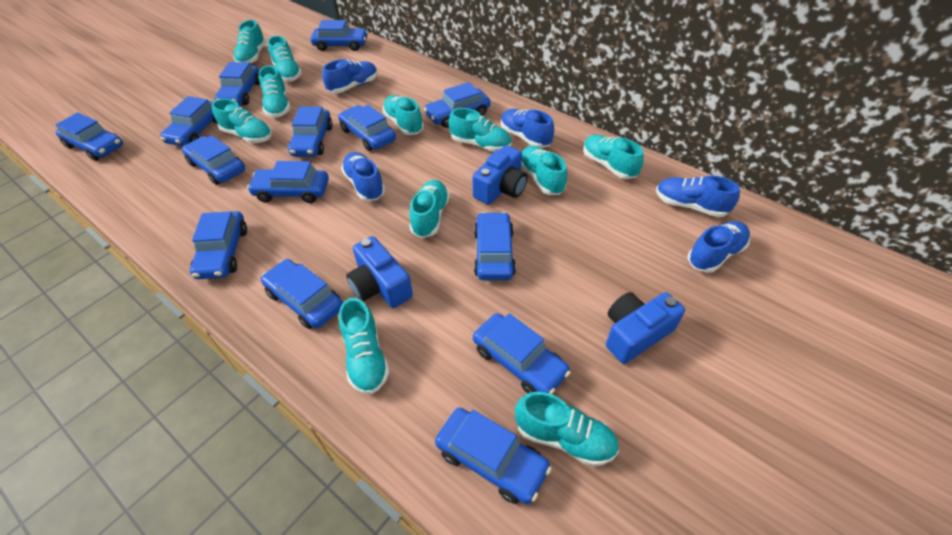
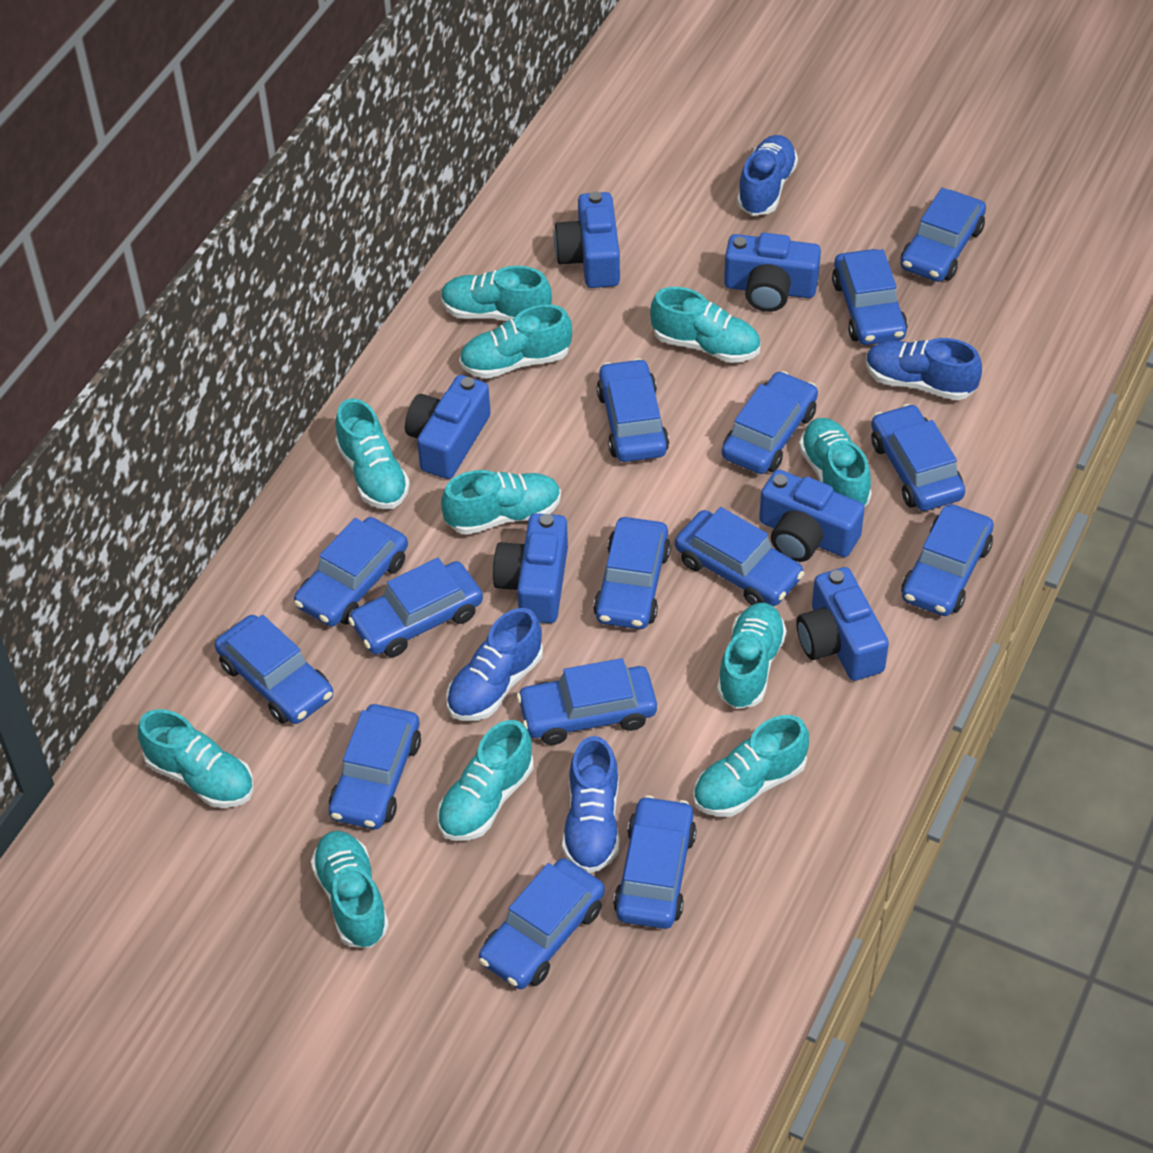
blue camera: 3 -> 6
blue car: 14 -> 15
blue shoe: 5 -> 4

